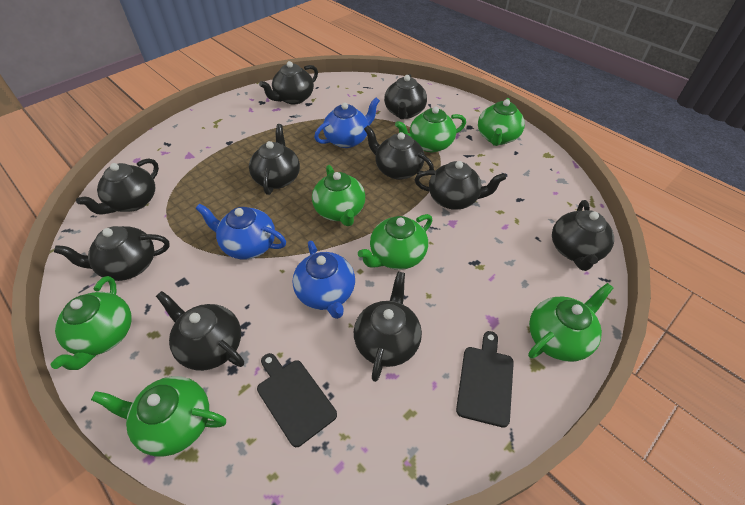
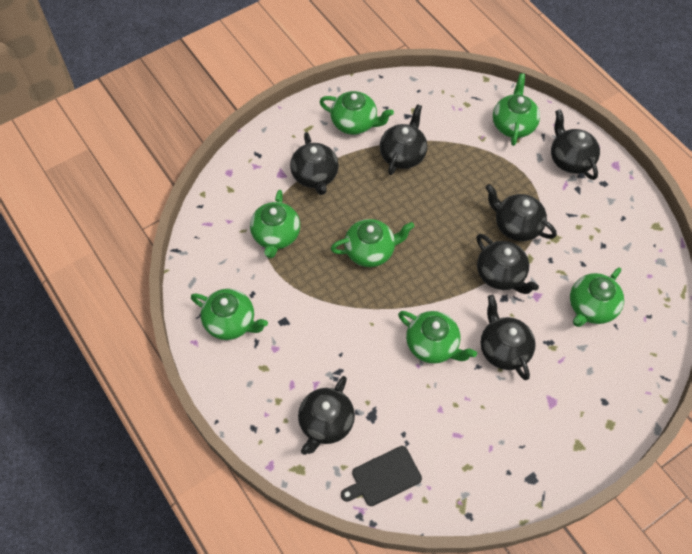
black cutting board: 2 -> 1
black teapot: 10 -> 7
blue teapot: 3 -> 0

